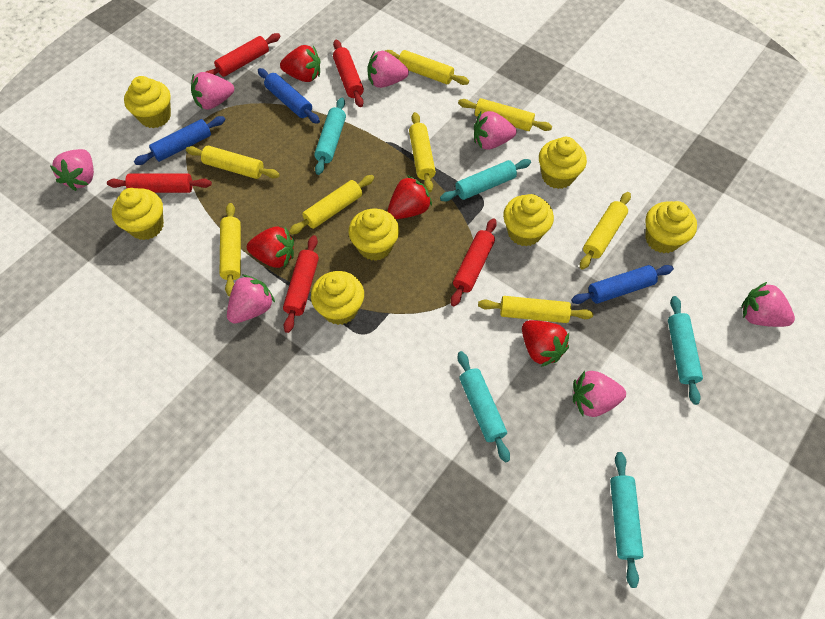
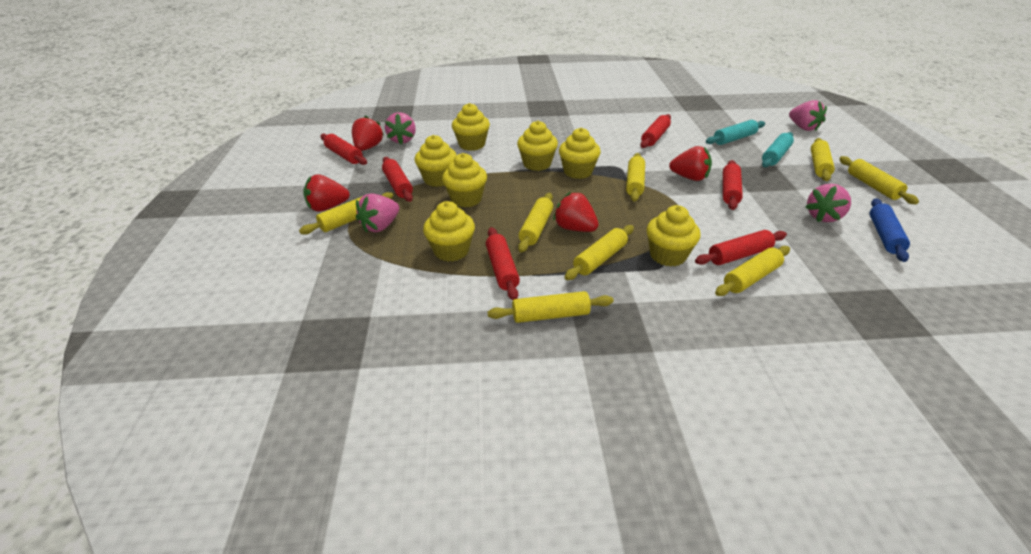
blue rolling pin: 3 -> 1
pink strawberry: 7 -> 4
red rolling pin: 5 -> 6
turquoise rolling pin: 5 -> 2

